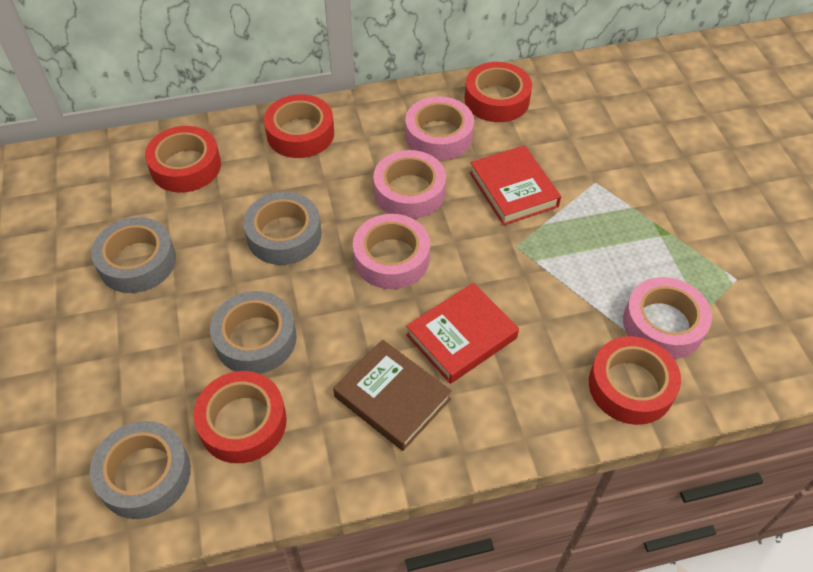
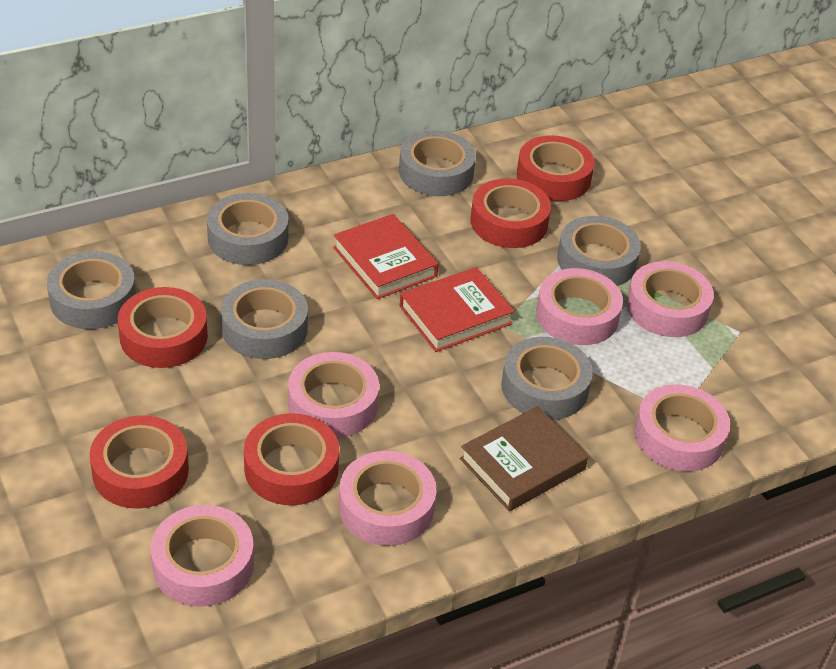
grey tape: 4 -> 6
pink tape: 4 -> 6

